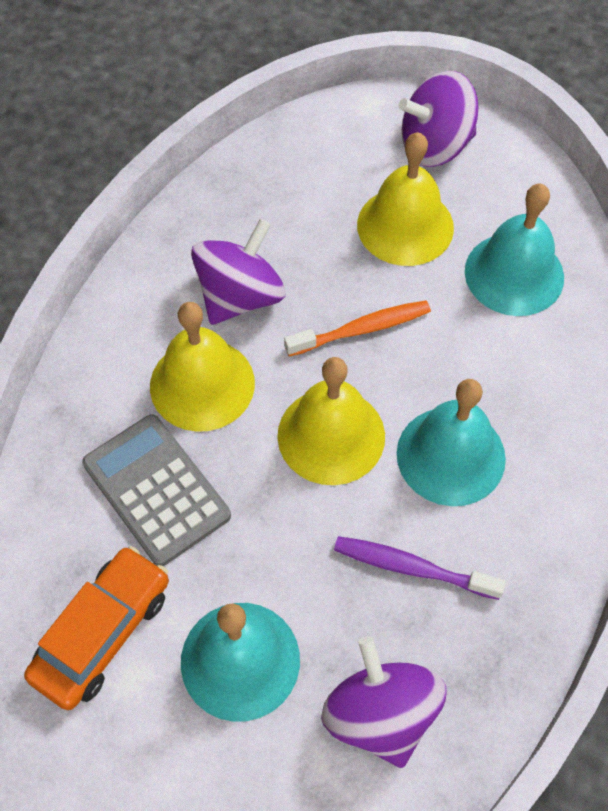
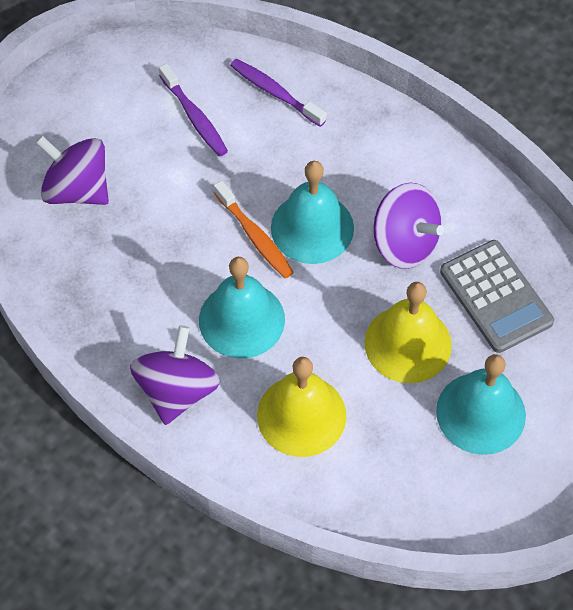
orange car: 1 -> 0
purple toothbrush: 1 -> 2
yellow bell: 3 -> 2

